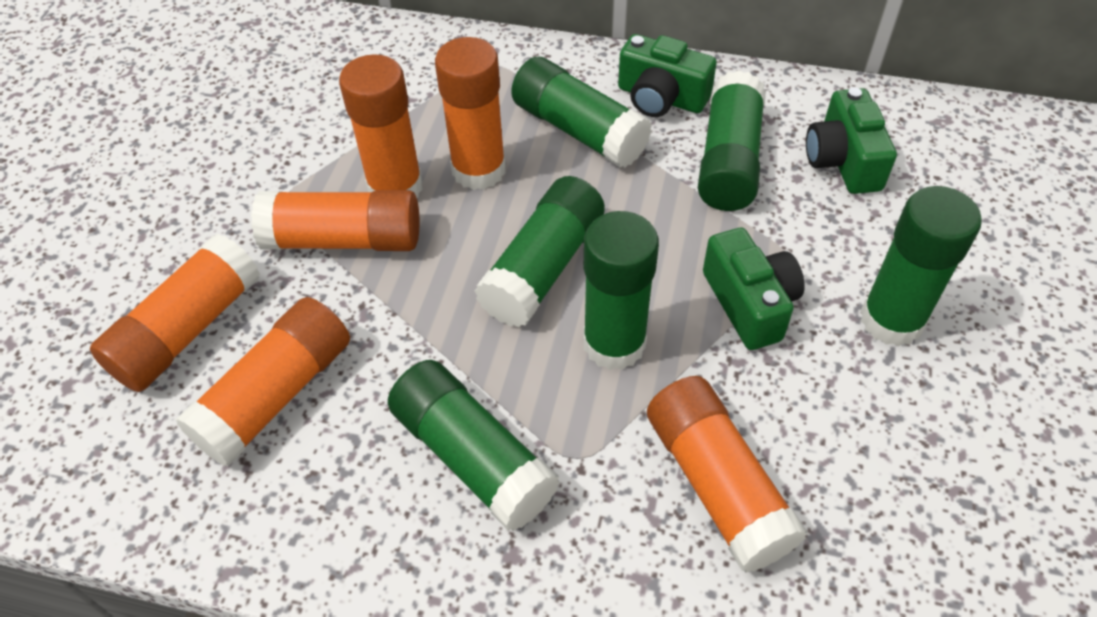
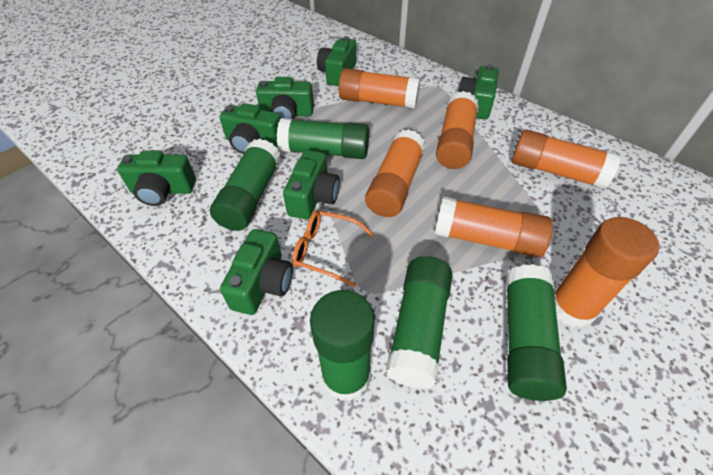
green camera: 3 -> 7
green glue stick: 6 -> 5
orange glasses: 0 -> 1

